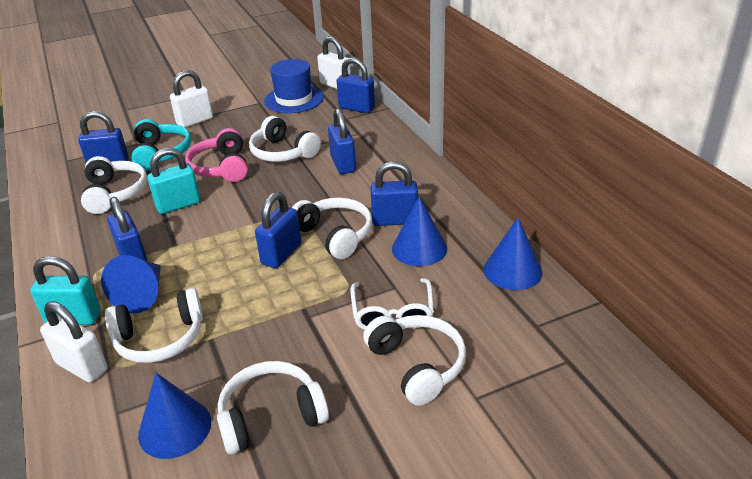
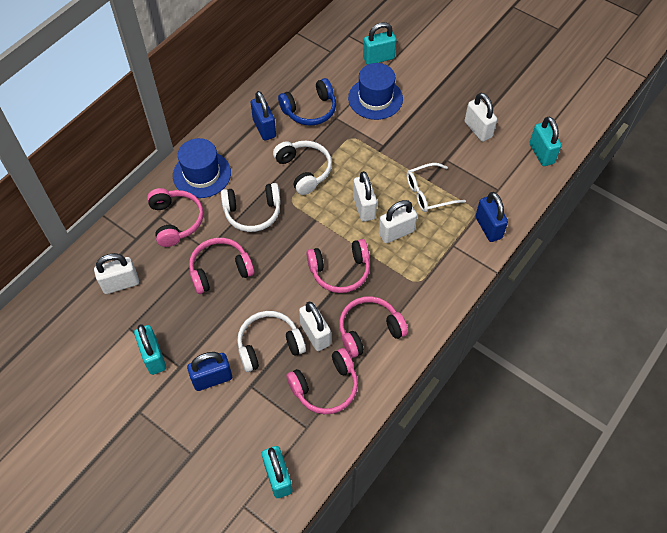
blue cone: 4 -> 0
blue hat: 1 -> 2
blue headphones: 0 -> 1
blue padlock: 6 -> 3
pink headphones: 1 -> 5
turquoise headphones: 1 -> 0
turquoise padlock: 2 -> 4
white headphones: 6 -> 3
white padlock: 3 -> 5

